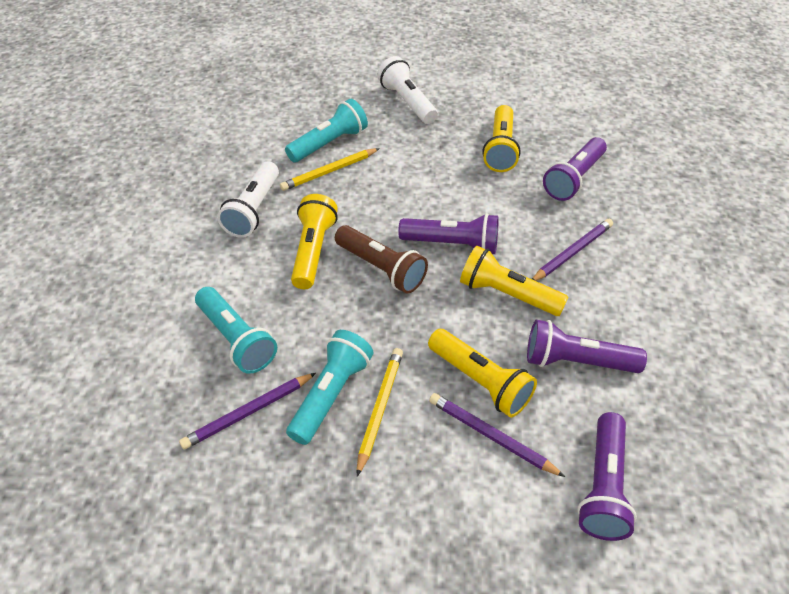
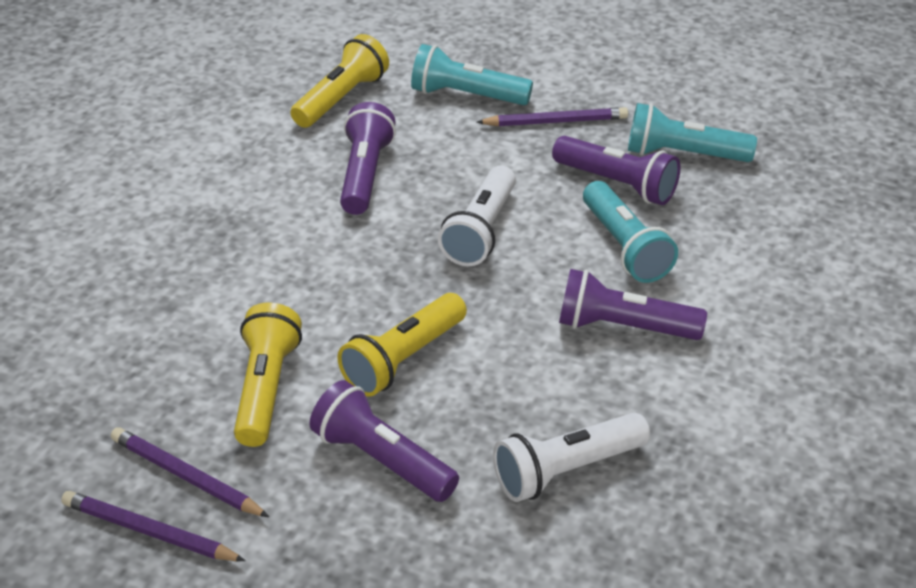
brown flashlight: 1 -> 0
yellow flashlight: 4 -> 3
yellow pencil: 2 -> 0

